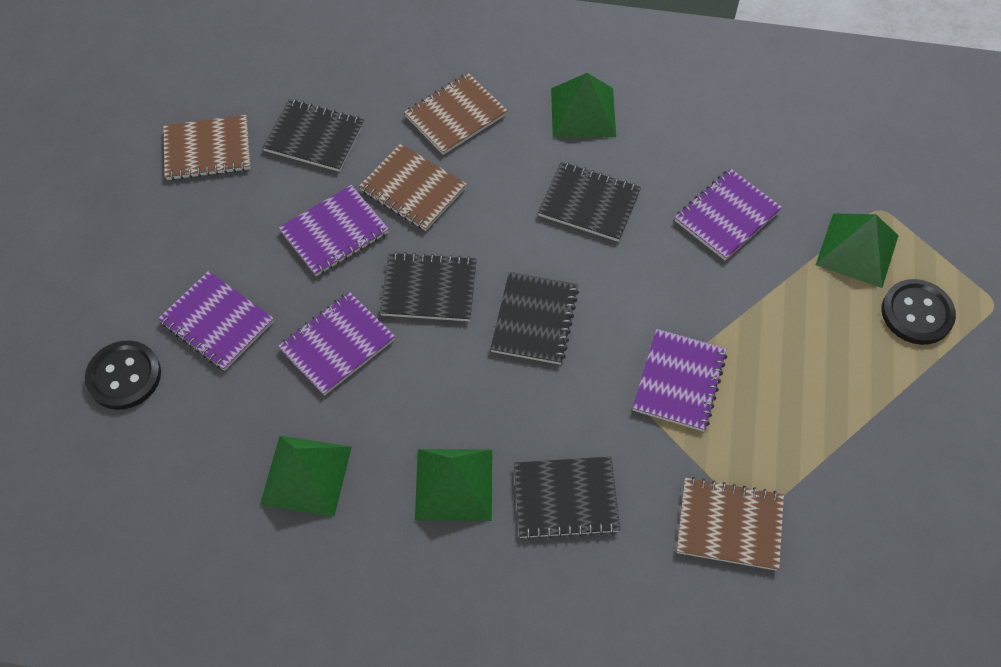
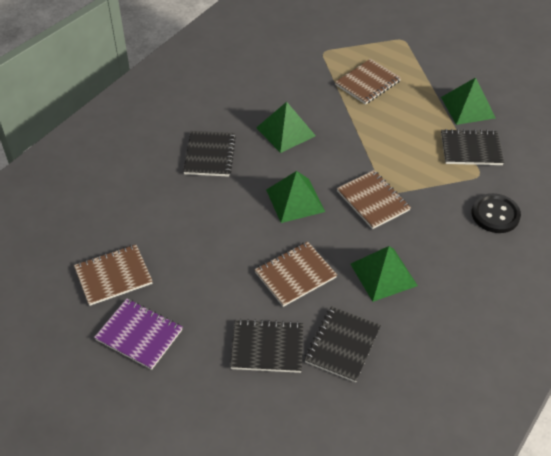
black button: 2 -> 1
black notebook: 5 -> 4
purple notebook: 5 -> 1

